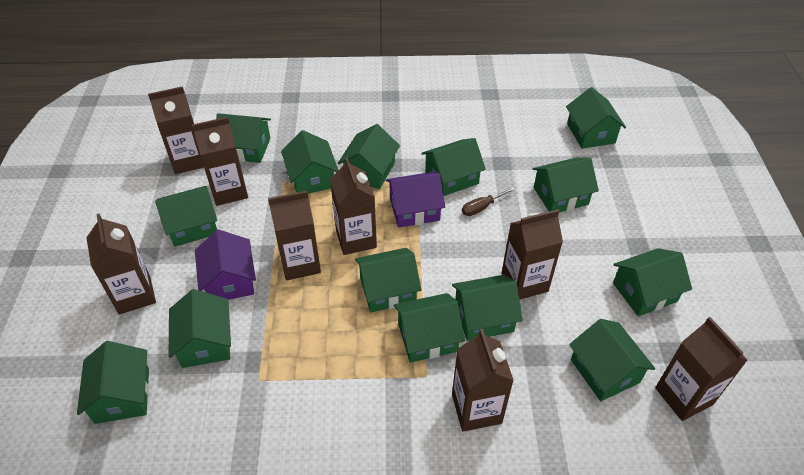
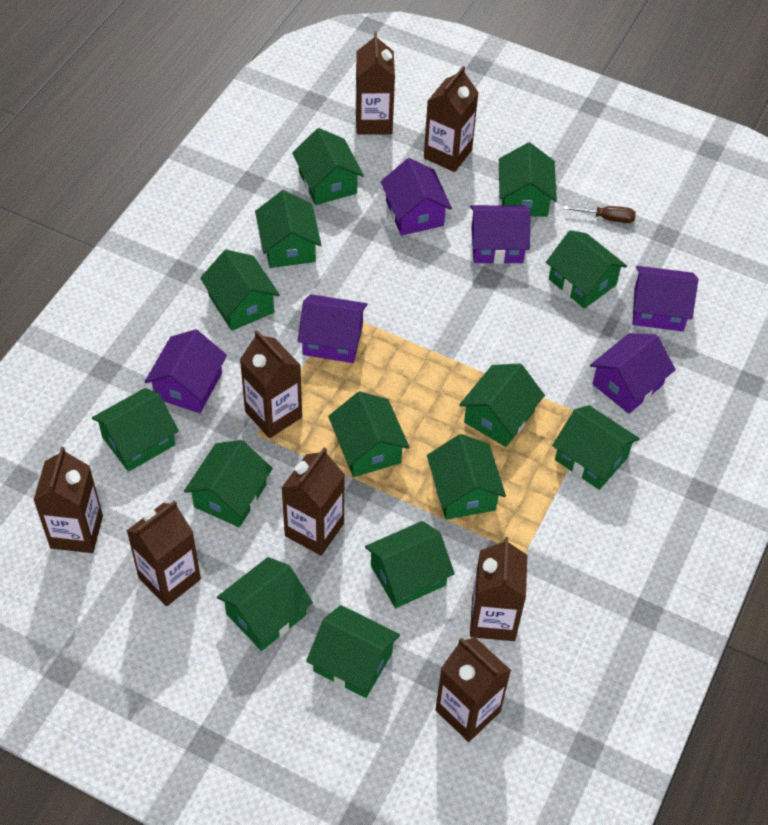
purple house: 2 -> 6

